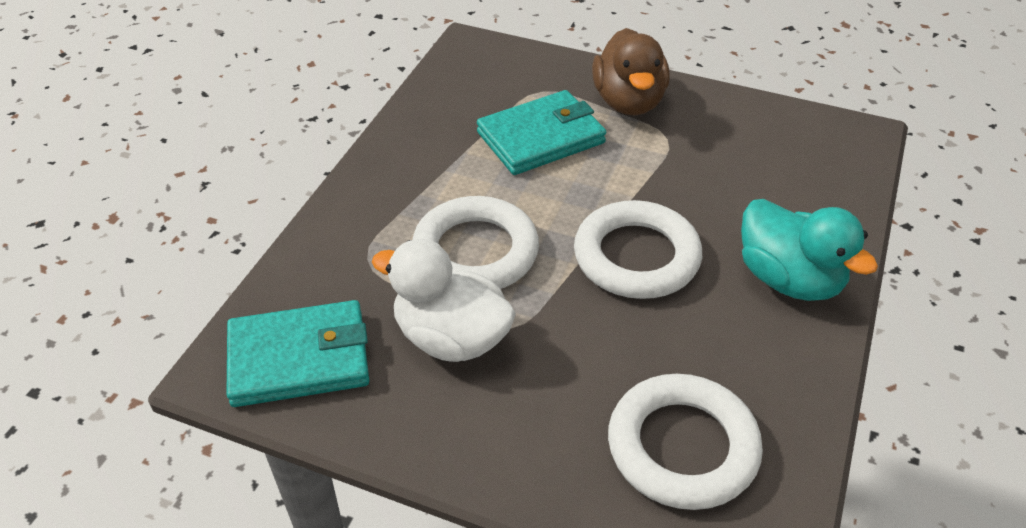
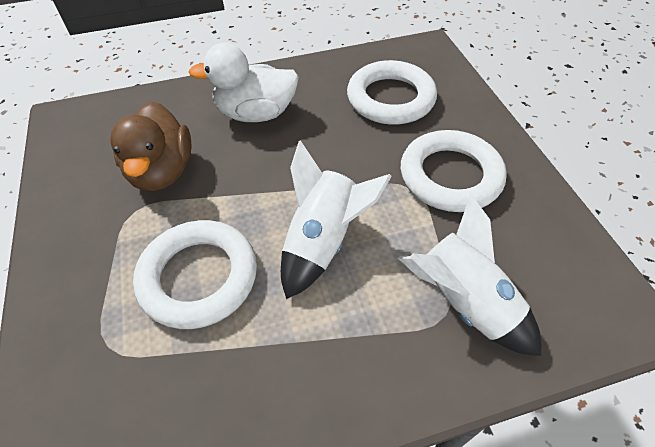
turquoise duck: 1 -> 0
turquoise wallet: 2 -> 0
white rocket: 0 -> 2

